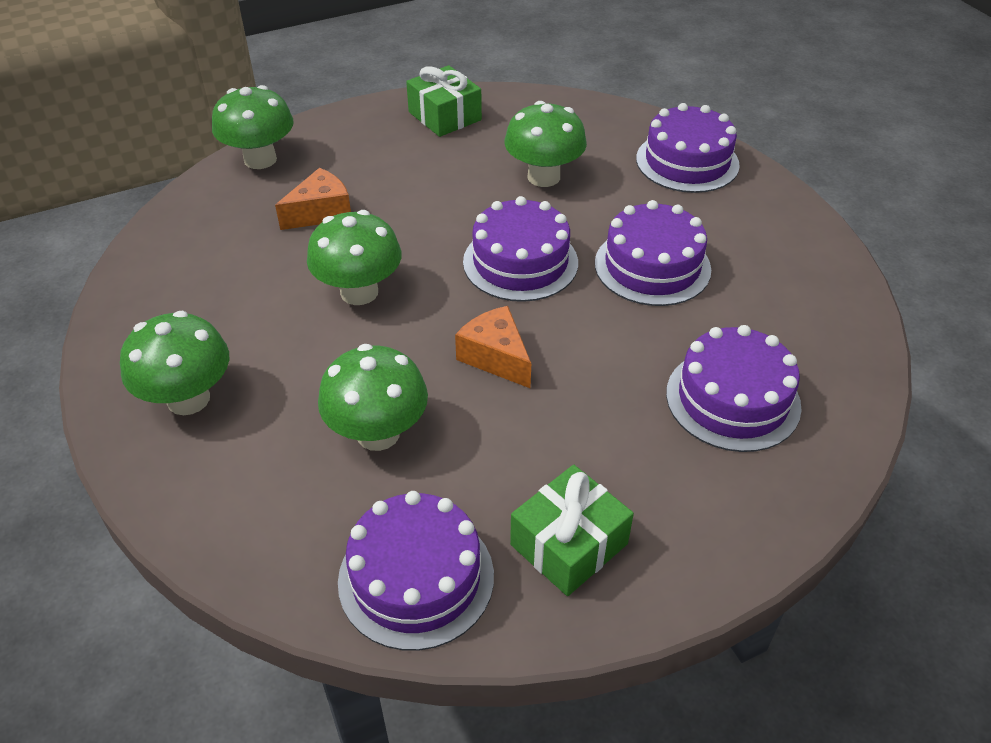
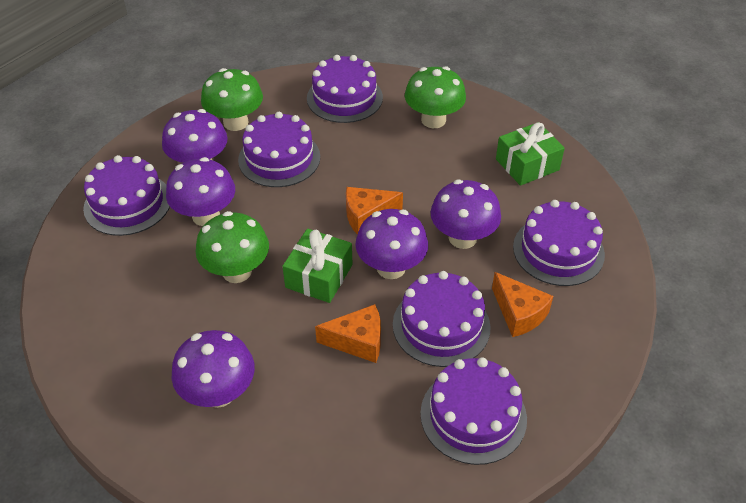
green mushroom: 5 -> 3
orange cheese: 2 -> 3
purple cake: 5 -> 6
purple mushroom: 0 -> 5

